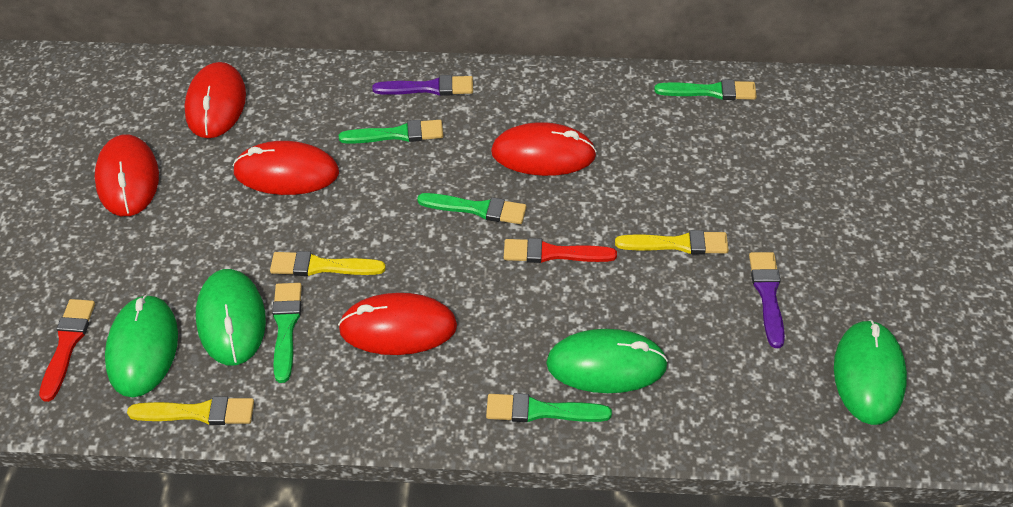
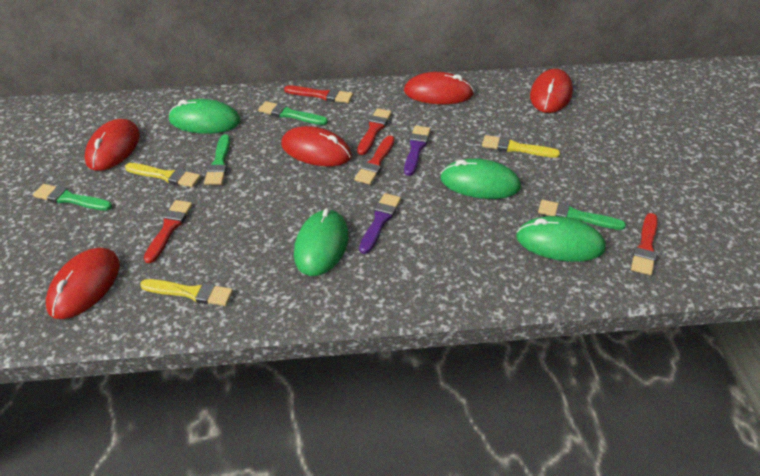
green brush: 5 -> 4
red brush: 2 -> 5

